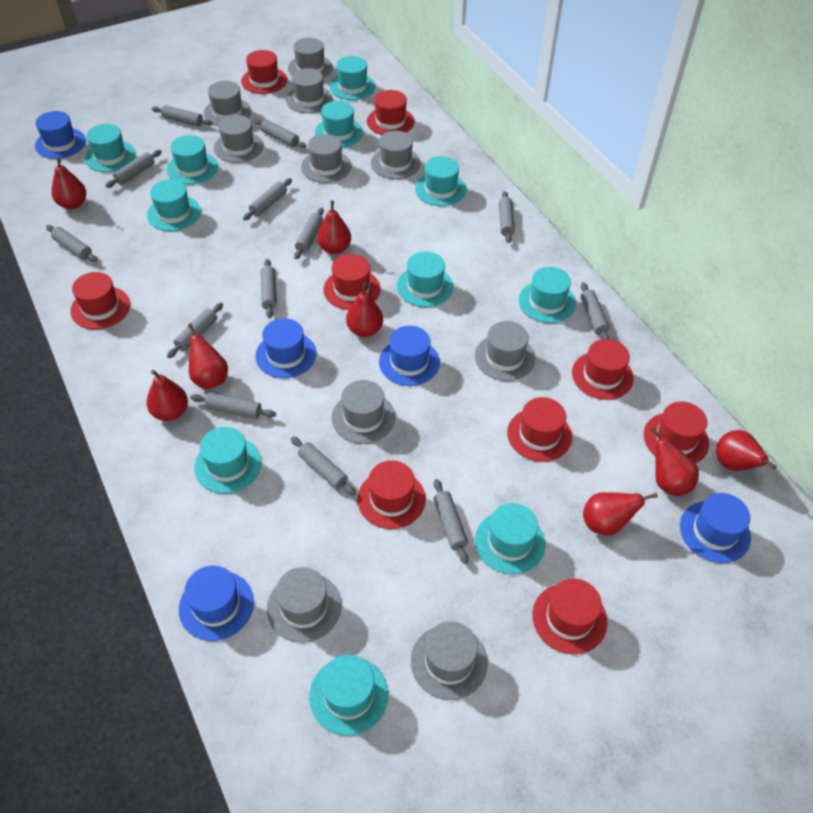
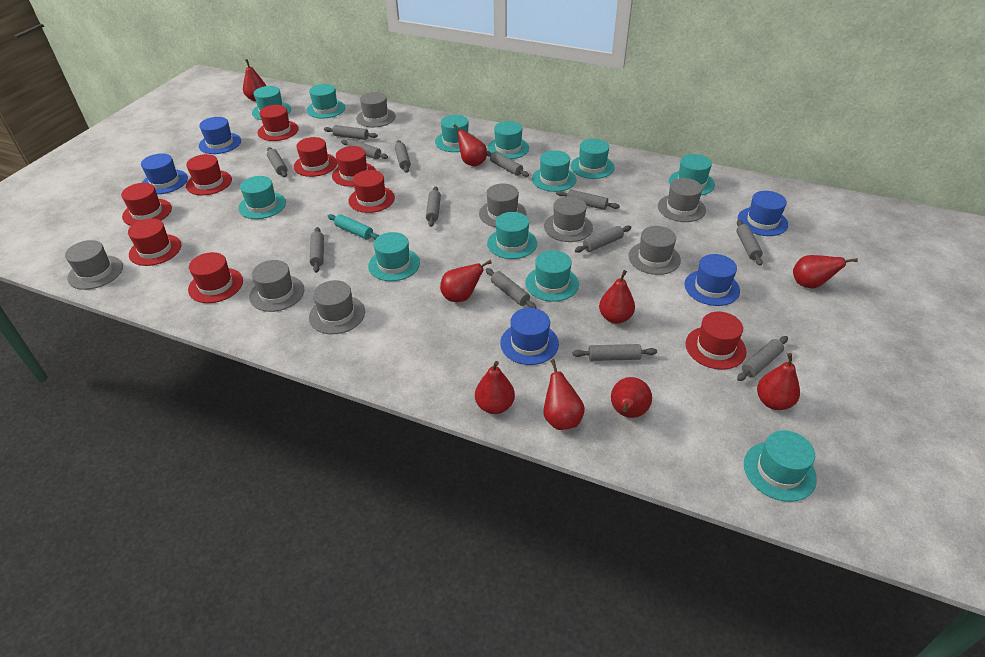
grey hat: 10 -> 8
red pear: 8 -> 9
turquoise hat: 11 -> 12
turquoise rolling pin: 0 -> 1

